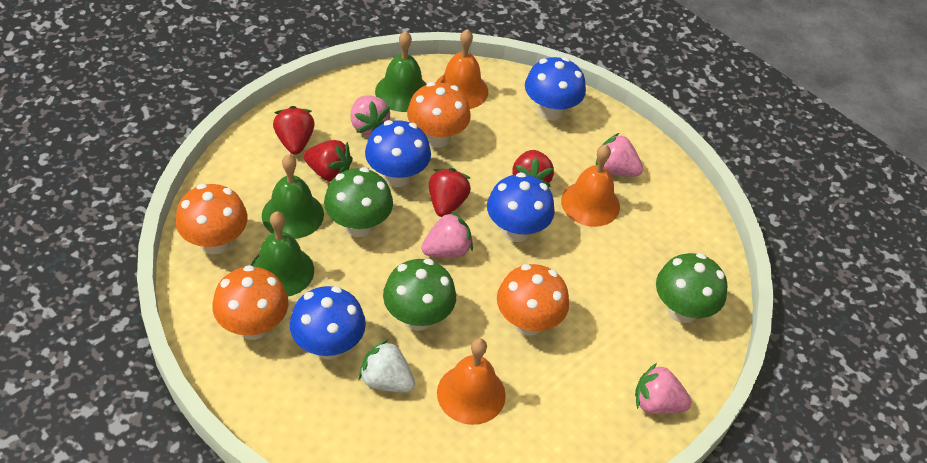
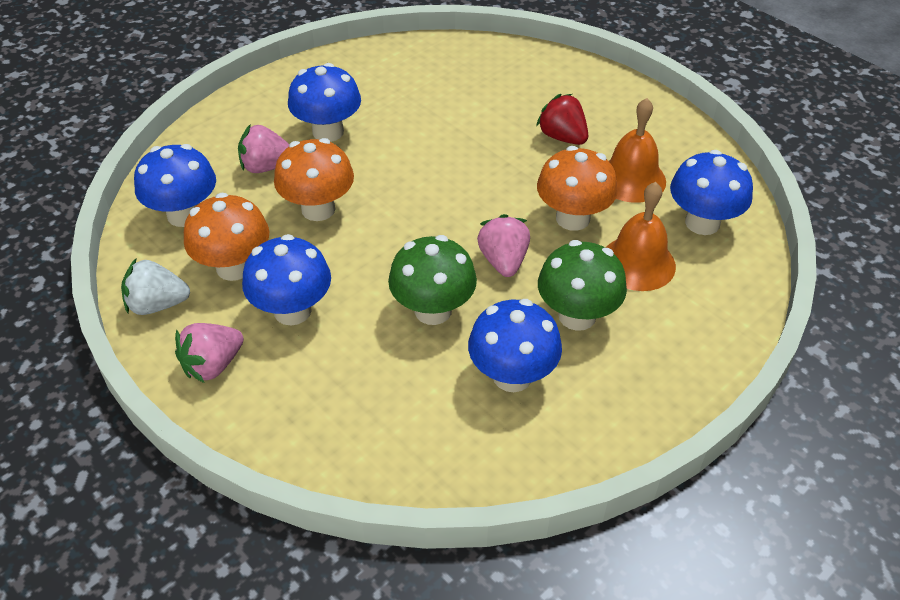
blue mushroom: 4 -> 5
green bell: 3 -> 0
green mushroom: 3 -> 2
orange bell: 3 -> 2
orange mushroom: 4 -> 3
pink strawberry: 4 -> 3
red strawberry: 4 -> 1

